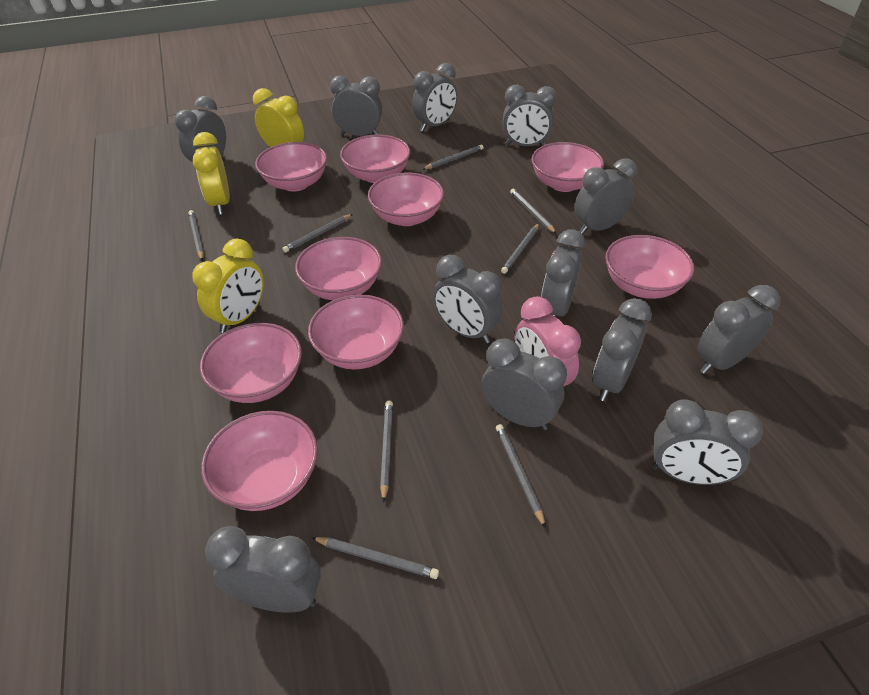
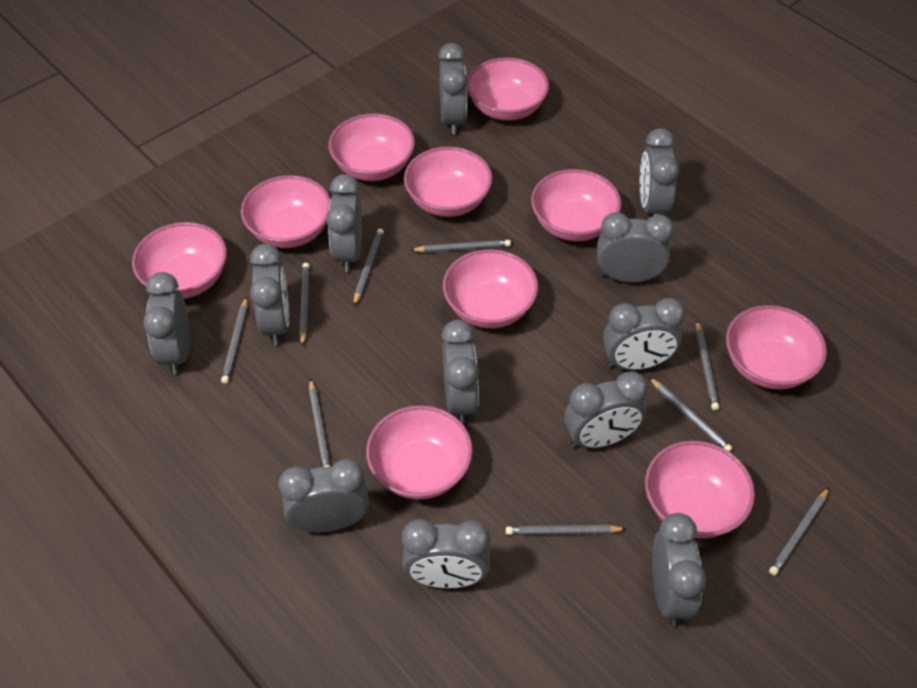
grey pencil: 8 -> 9
pink bowl: 9 -> 10
pink clock: 1 -> 0
yellow clock: 3 -> 0

